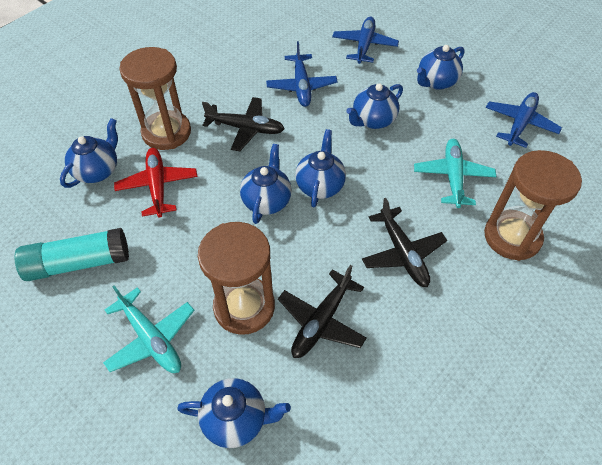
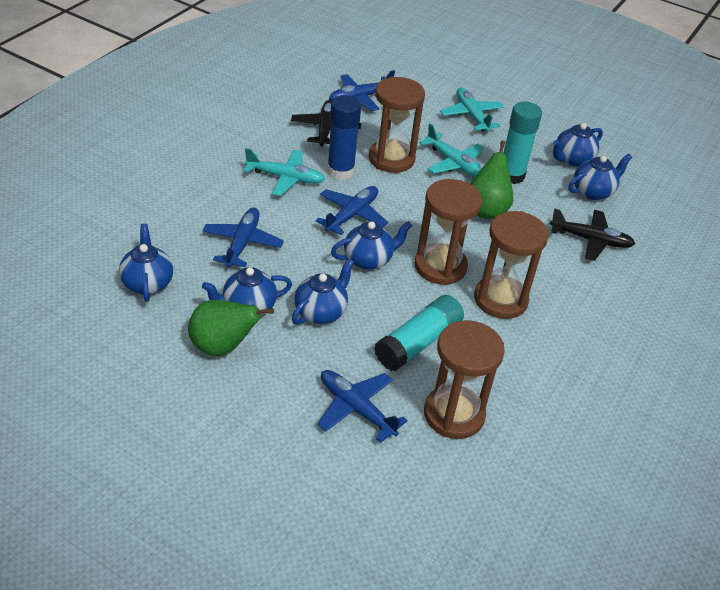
black plane: 3 -> 2
blue glue stick: 0 -> 1
blue plane: 3 -> 4
brown hourglass: 3 -> 4
green pear: 0 -> 2
red plane: 1 -> 0
turquoise glue stick: 1 -> 2
turquoise plane: 2 -> 3

